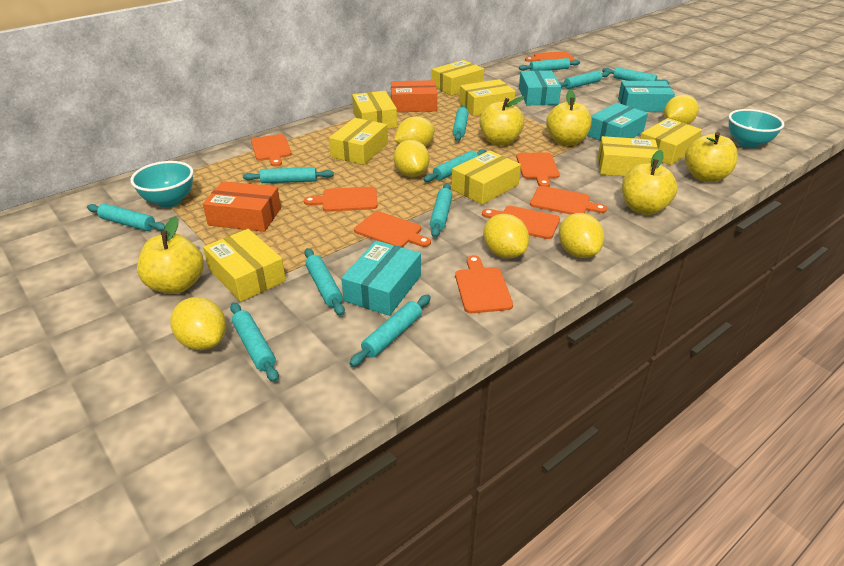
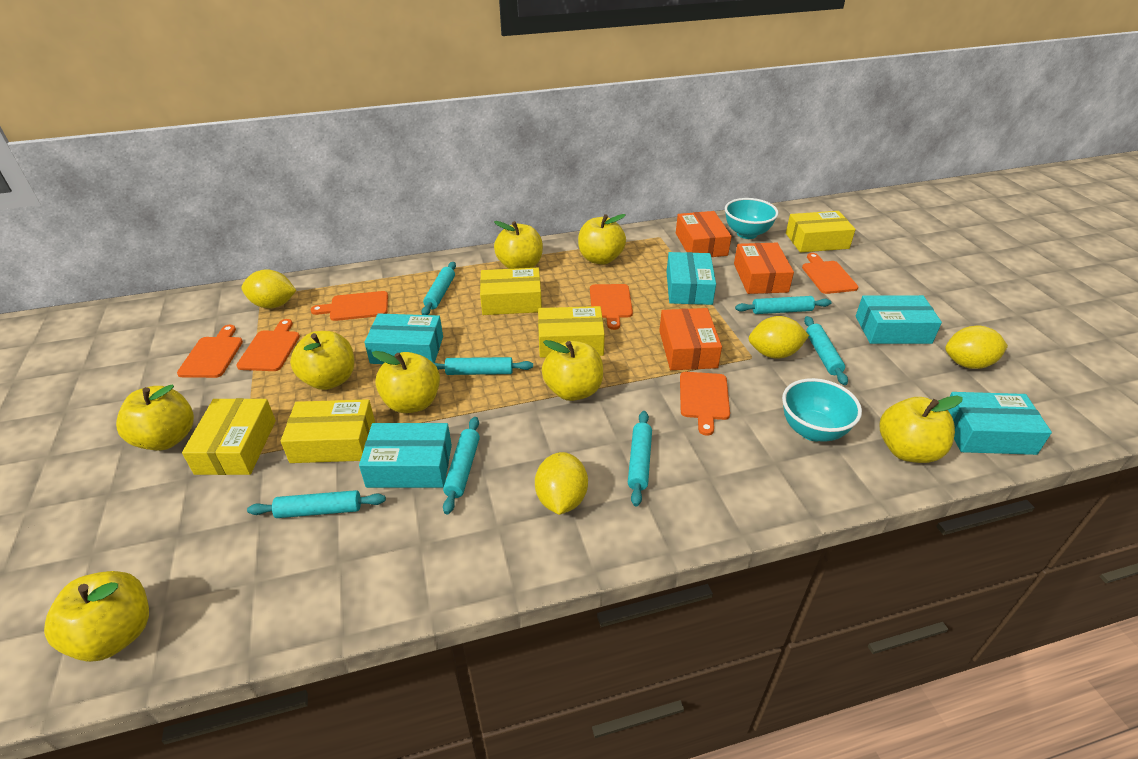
orange box: 2 -> 3
orange cutting board: 8 -> 6
turquoise box: 4 -> 5
turquoise rolling pin: 11 -> 7
yellow apple: 5 -> 8
yellow box: 8 -> 5
yellow lemon: 6 -> 4

